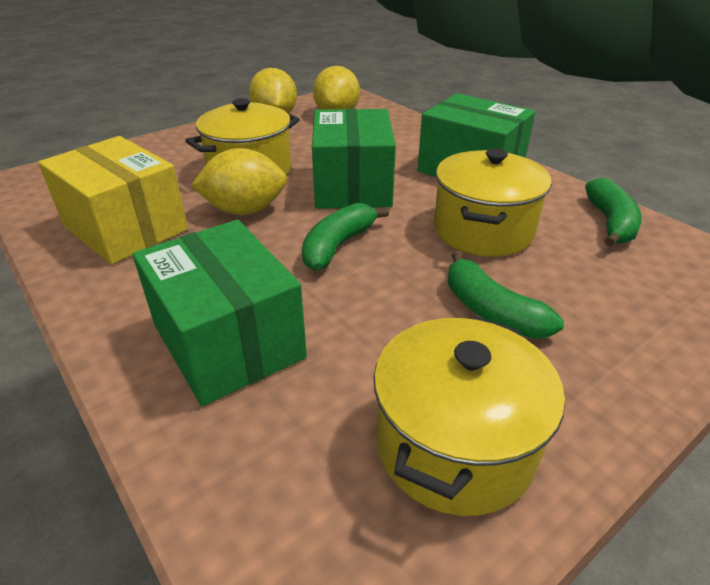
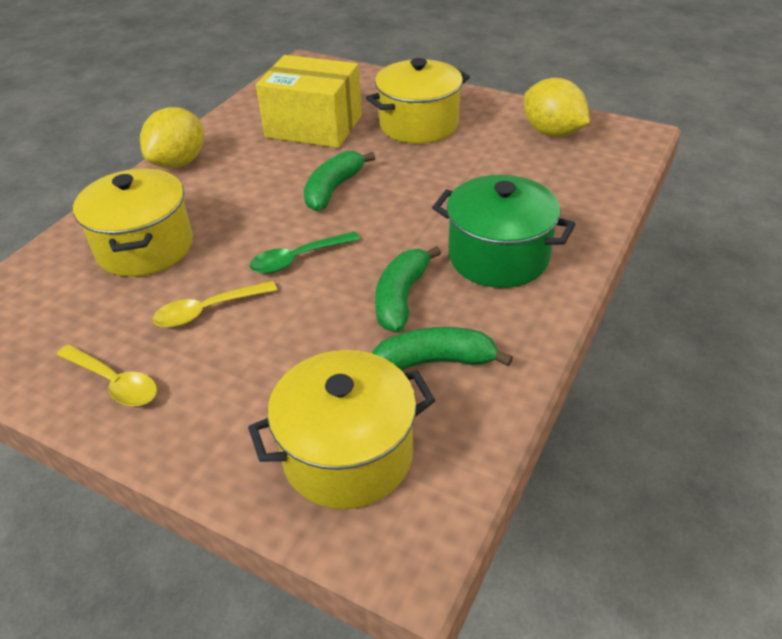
green box: 3 -> 0
green pot: 0 -> 1
green spoon: 0 -> 1
yellow lemon: 3 -> 2
yellow spoon: 0 -> 2

